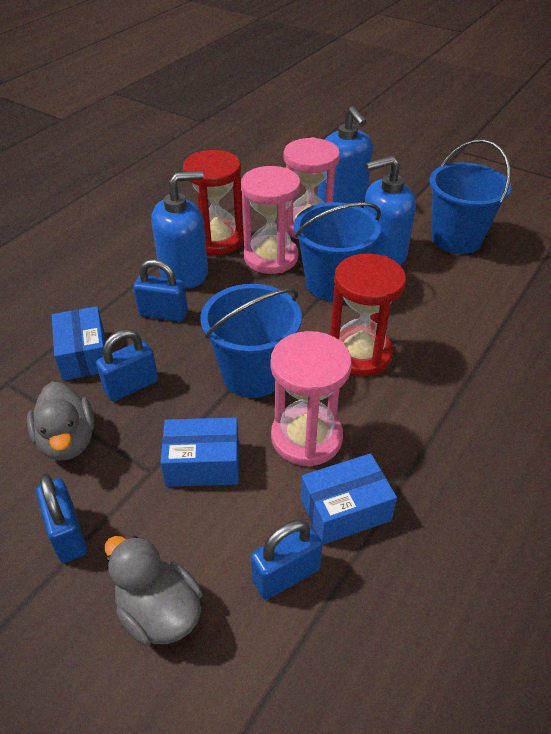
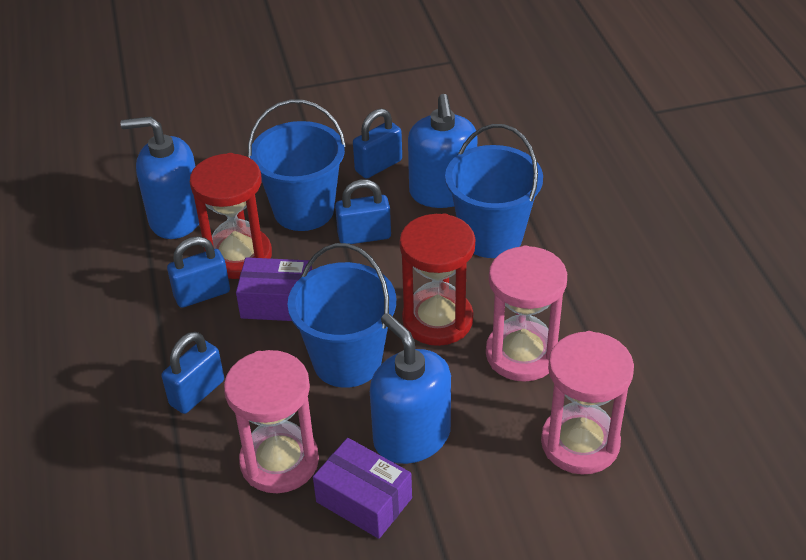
blue box: 3 -> 0
grey duck: 2 -> 0
purple box: 0 -> 2

